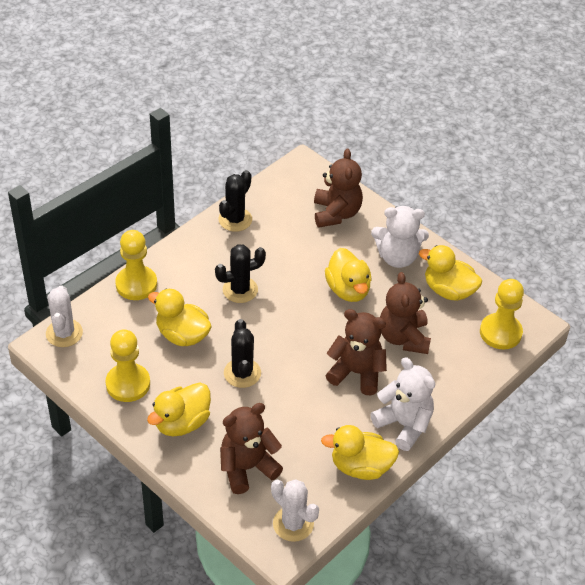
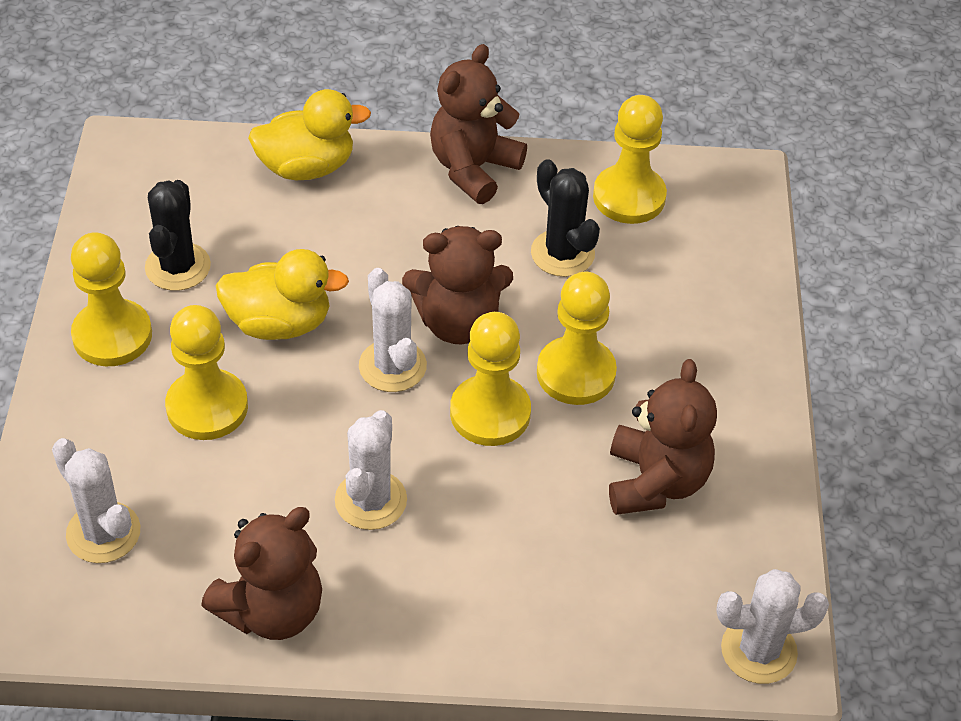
black cactus: 3 -> 2
white cactus: 2 -> 4
white teddy bear: 2 -> 0
yellow duck: 5 -> 2
yellow pawn: 3 -> 5

